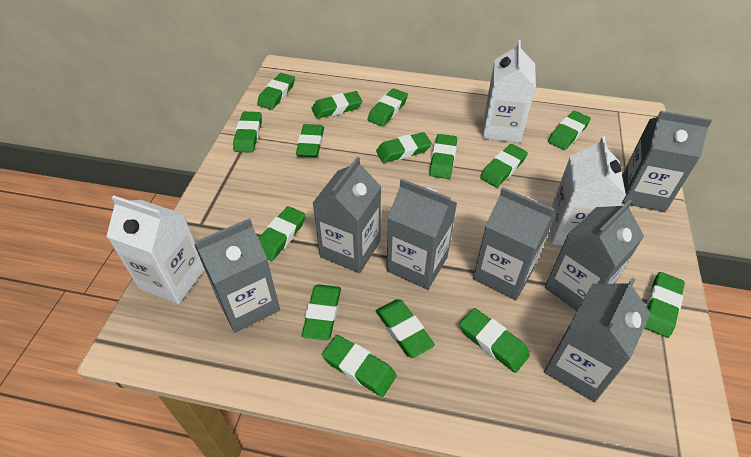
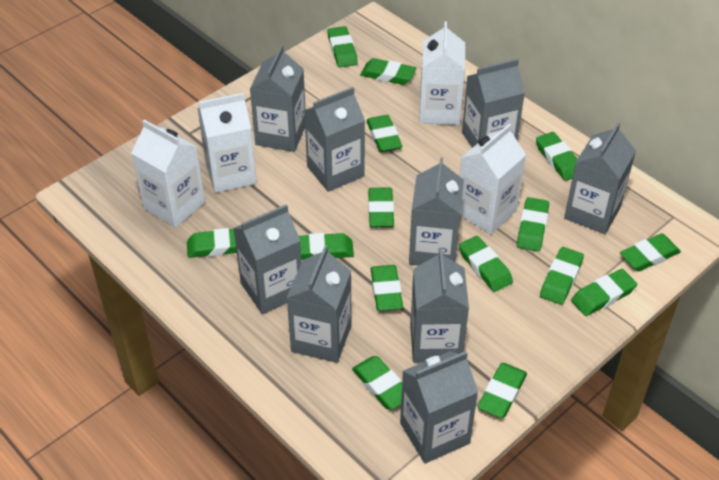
grey carton: 7 -> 9
white carton: 3 -> 4

